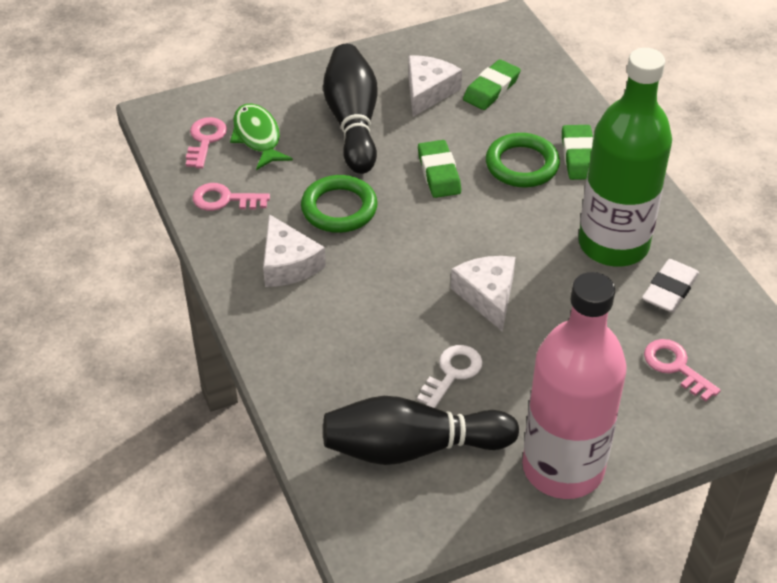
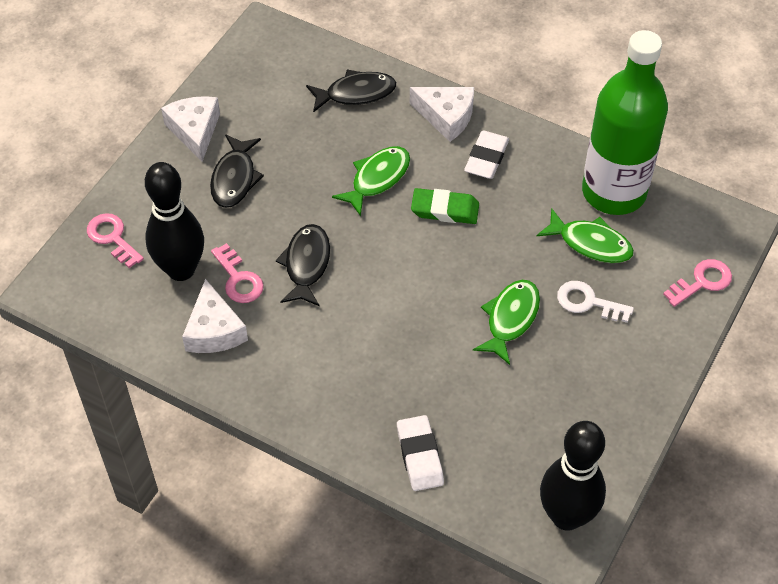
black fish: 0 -> 3
green eraser: 3 -> 1
green fish: 1 -> 3
green ring: 2 -> 0
pink bottle: 1 -> 0
white eraser: 1 -> 2

